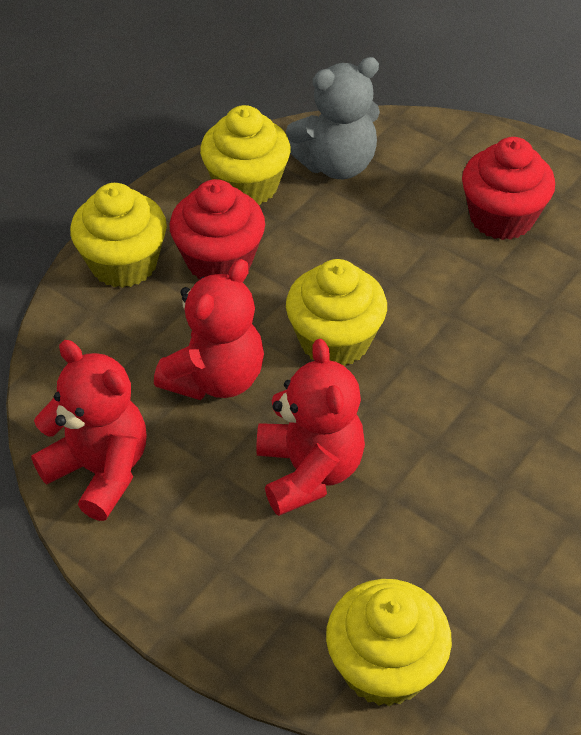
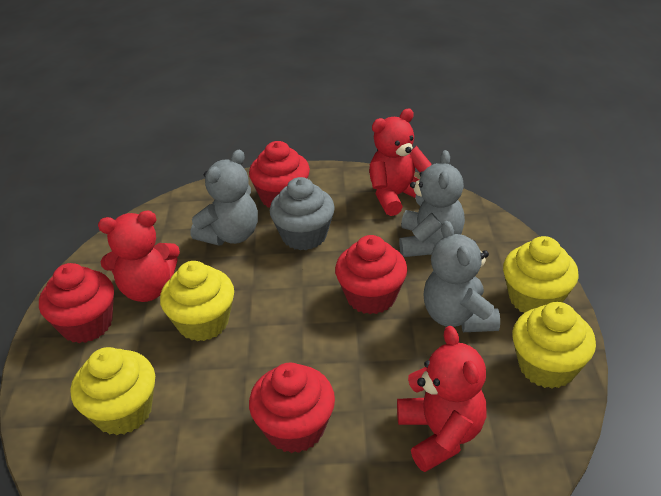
grey cupcake: 0 -> 1
grey teddy bear: 1 -> 3
red cupcake: 2 -> 4

